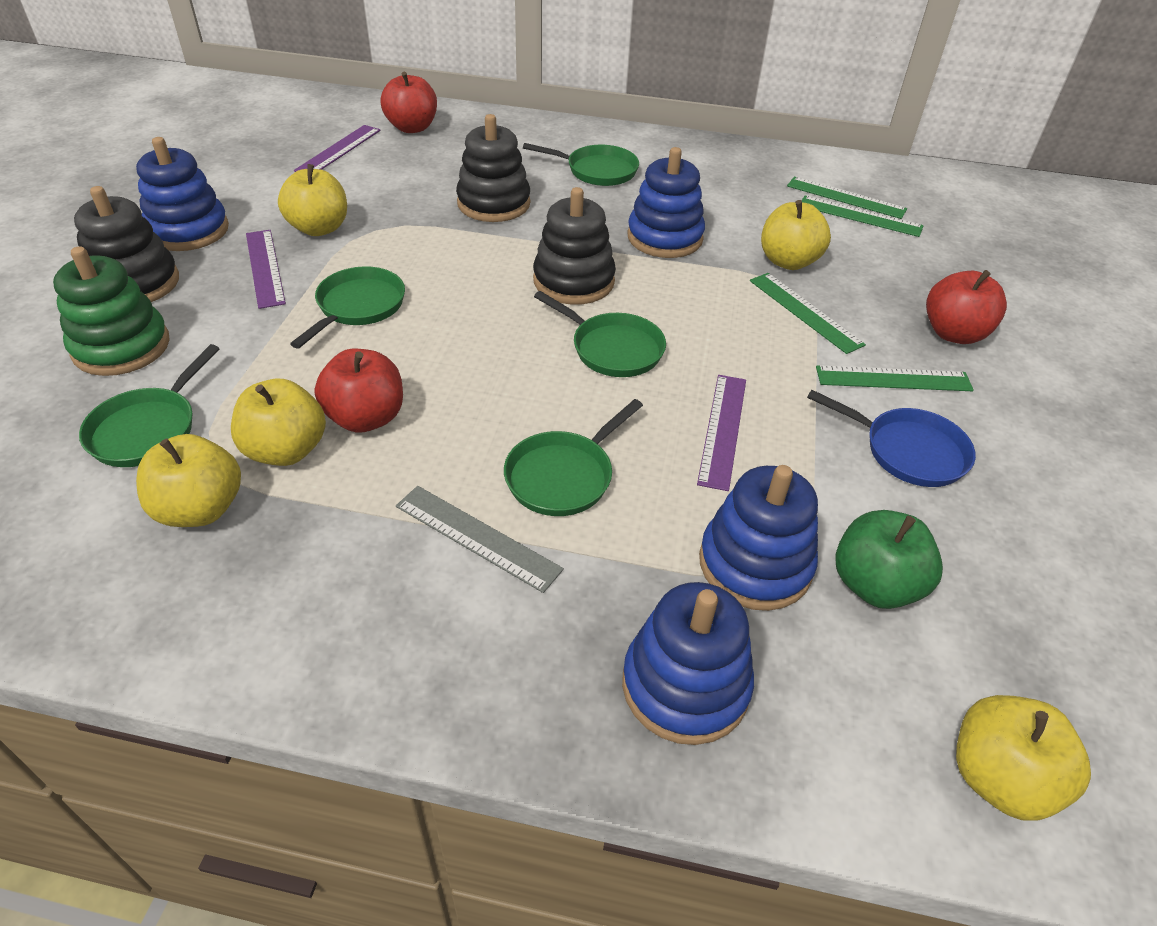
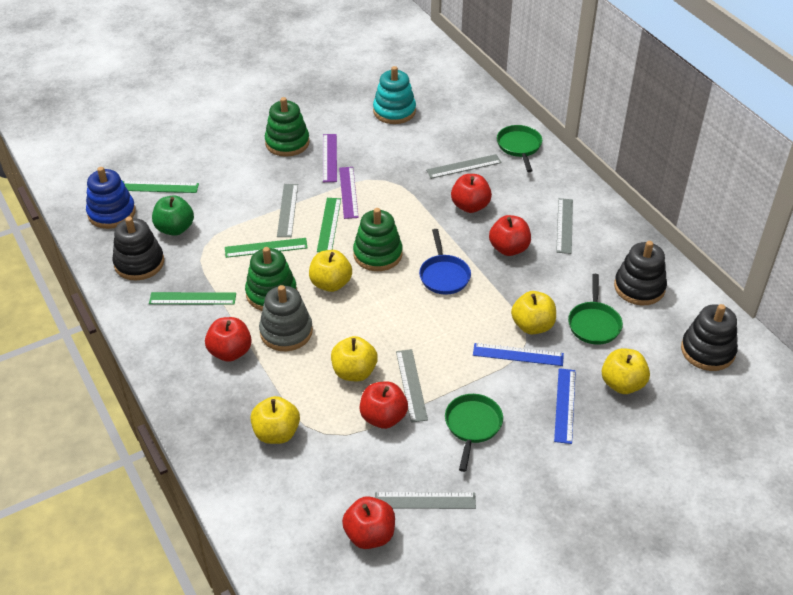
blue ruler: 0 -> 2
blue stacking toy: 4 -> 1
green pan: 5 -> 3
green stacking toy: 1 -> 3
grey ruler: 1 -> 5
grey stacking toy: 0 -> 1
purple ruler: 3 -> 2
red apple: 3 -> 5
turquoise stacking toy: 0 -> 1

